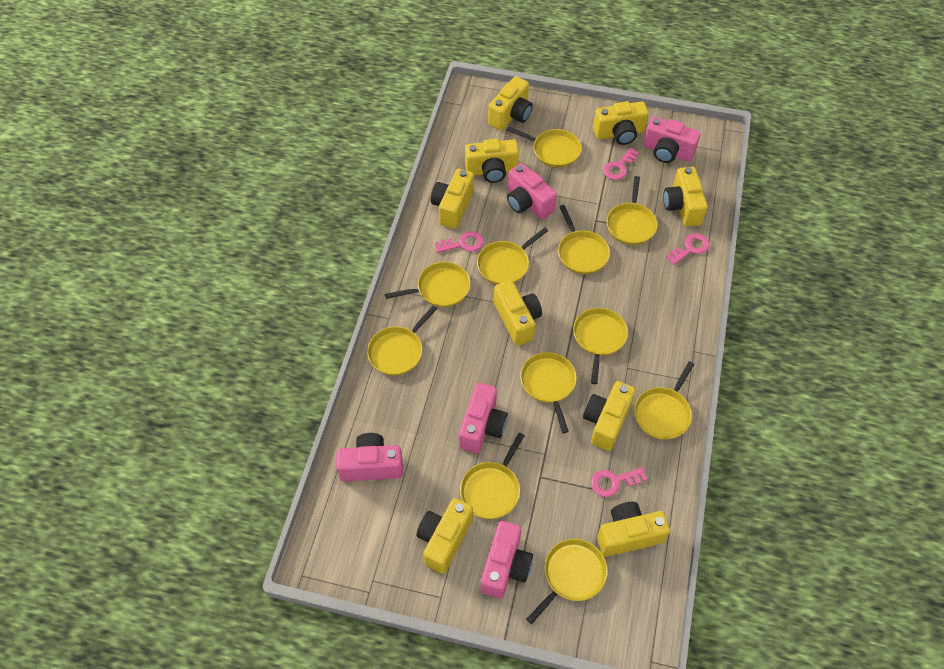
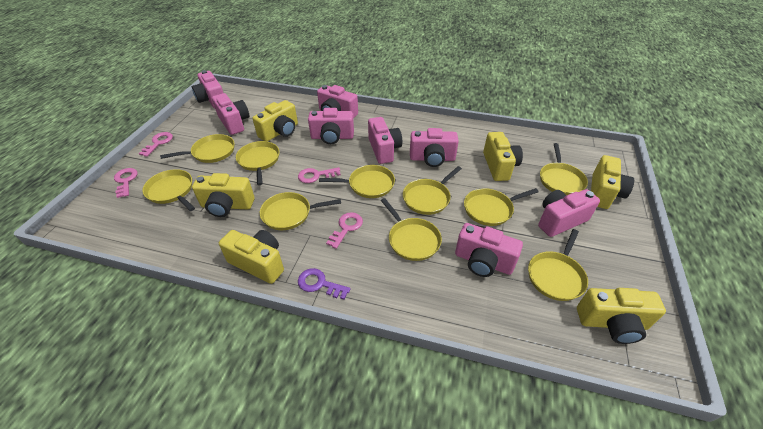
pink camera: 5 -> 8
purple key: 0 -> 1
yellow camera: 9 -> 6
yellow pan: 11 -> 10

